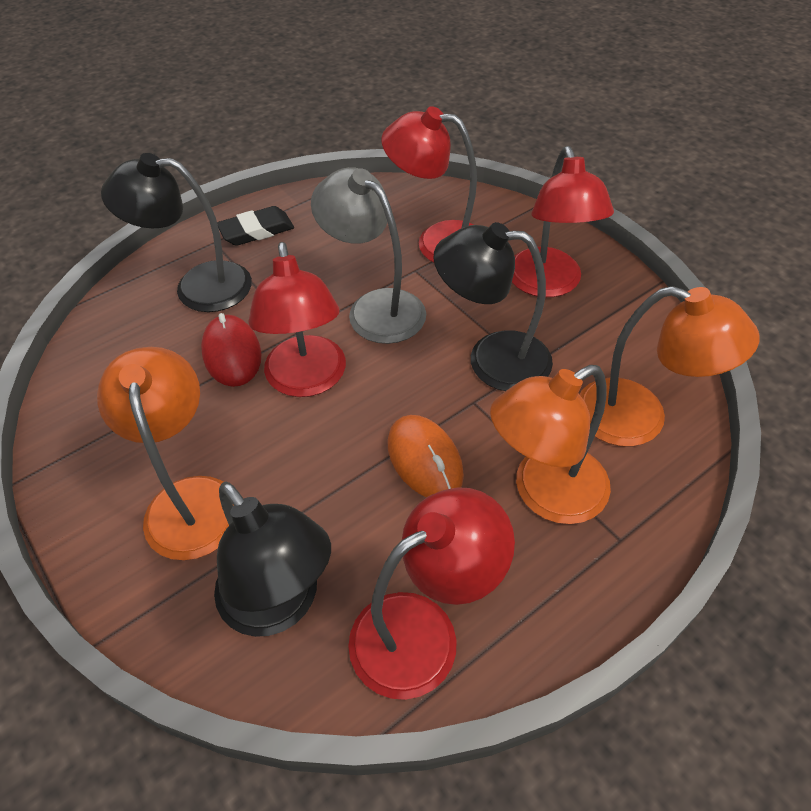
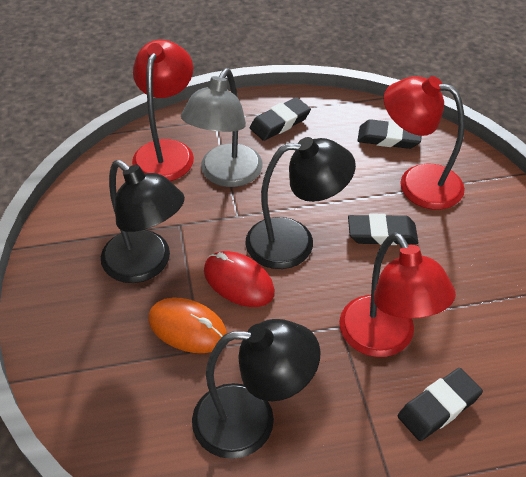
black eraser: 1 -> 4
orange lamp: 3 -> 0
red lamp: 4 -> 3

